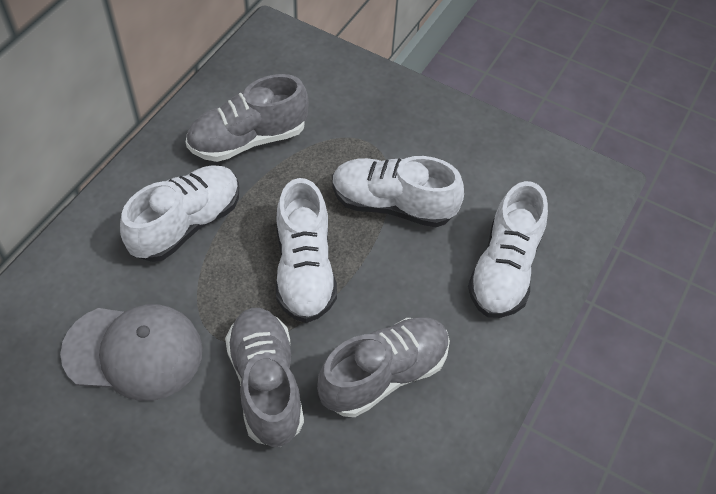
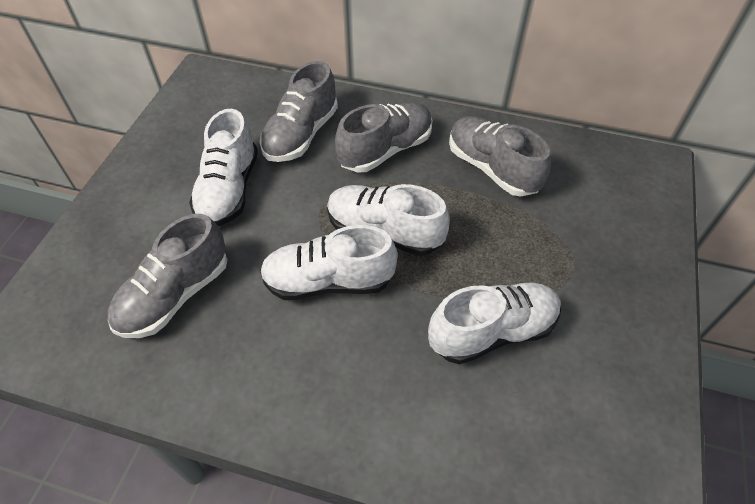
grey cap: 1 -> 0
grey shoe: 3 -> 4

